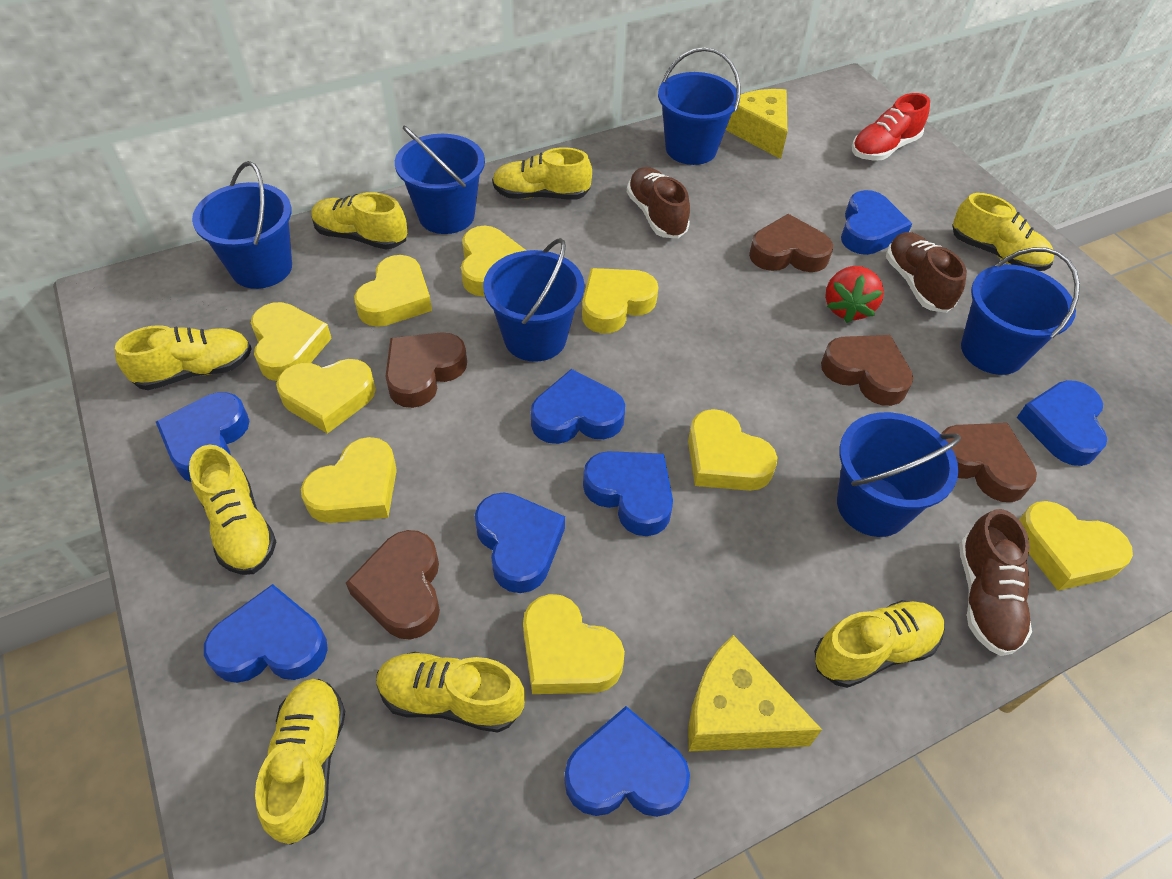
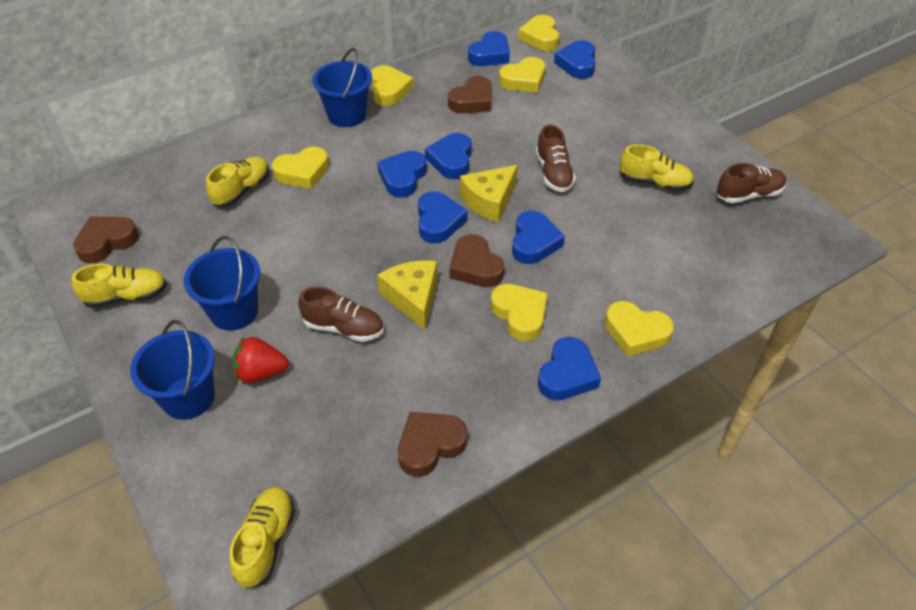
blue bucket: 6 -> 3
blue heart: 8 -> 7
brown heart: 5 -> 4
red shoe: 1 -> 0
yellow heart: 9 -> 6
yellow shoe: 8 -> 4

